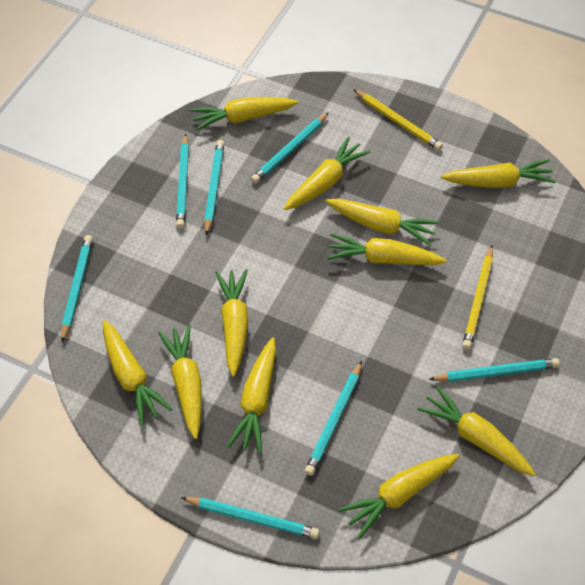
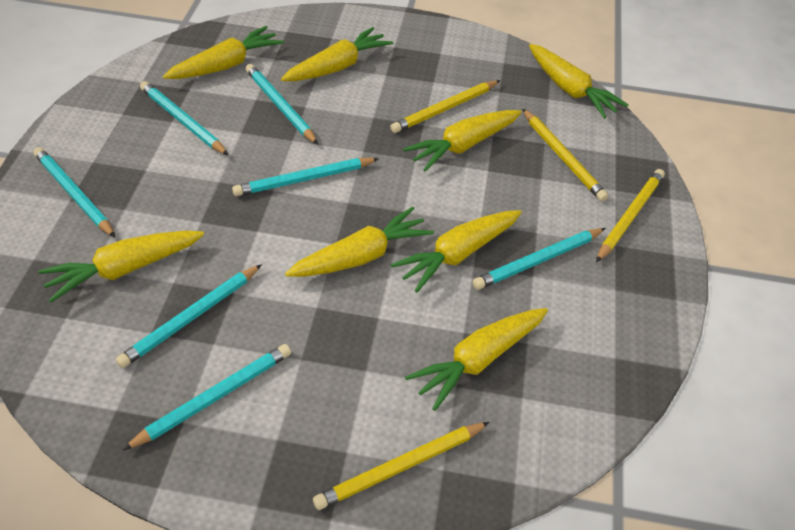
yellow carrot: 11 -> 8
yellow pencil: 2 -> 4

